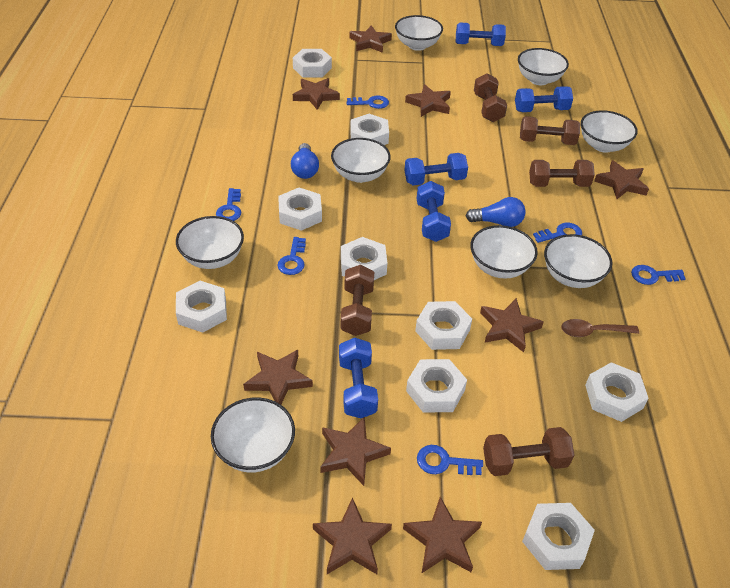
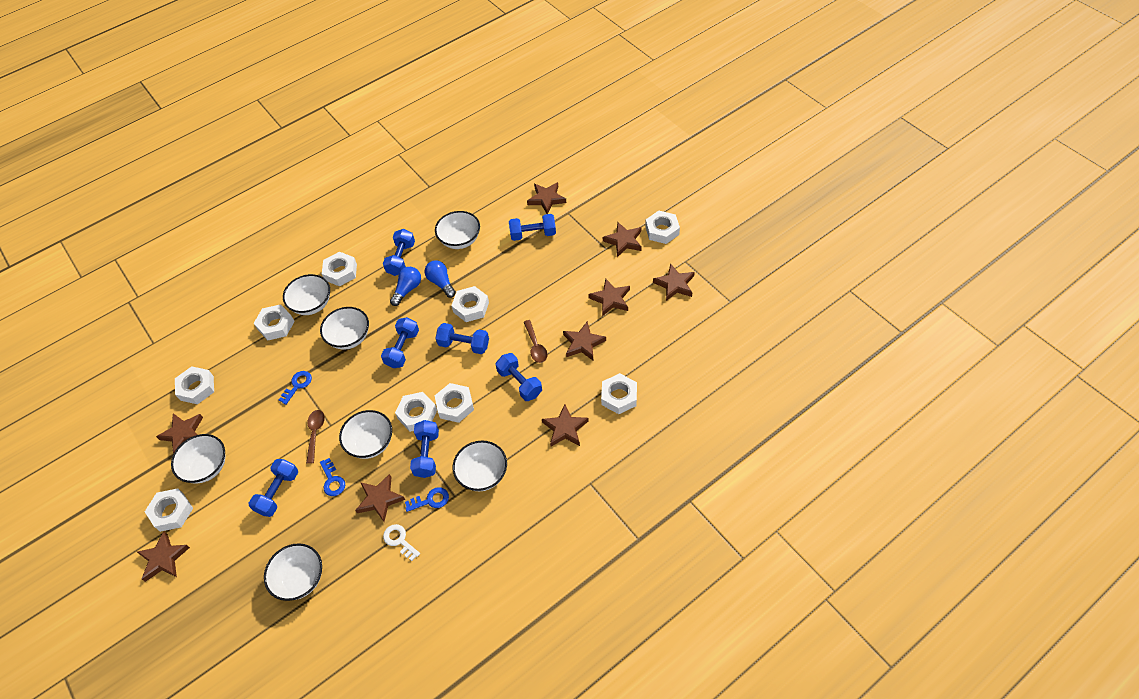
blue dumbbell: 5 -> 7
blue key: 6 -> 3
brown dumbbell: 5 -> 0
brown spoon: 1 -> 2
white bowl: 8 -> 7
white key: 0 -> 1

